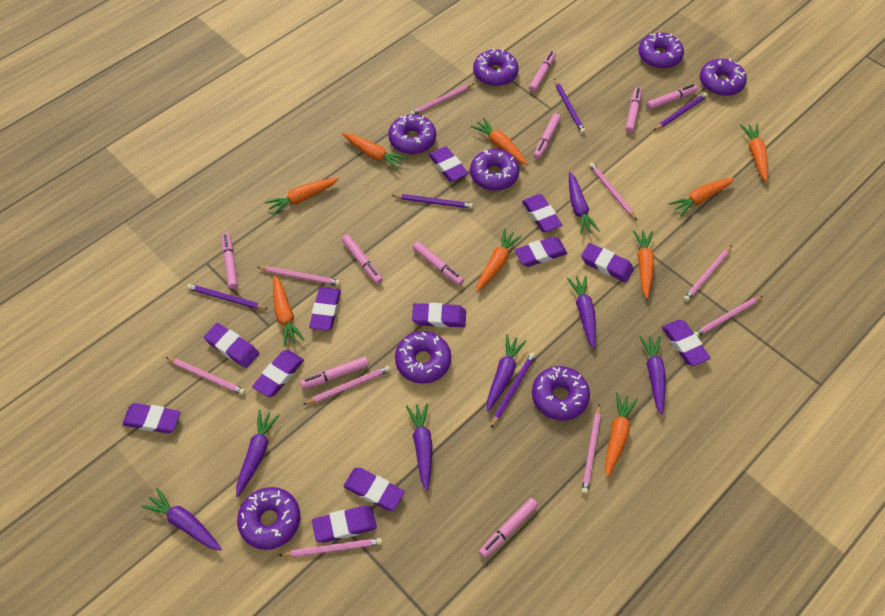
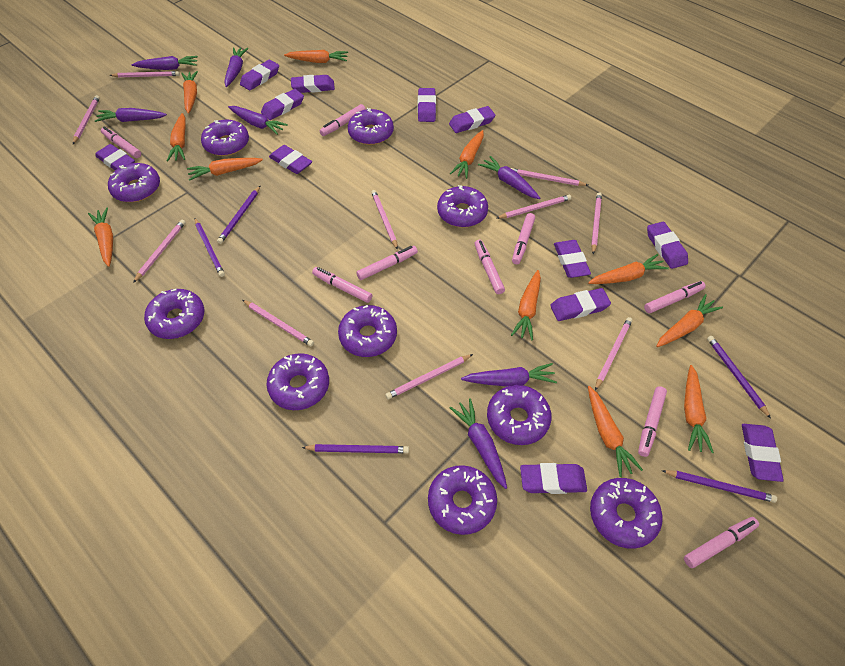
orange carrot: 9 -> 11
pink pencil: 9 -> 10
purple donut: 8 -> 10

